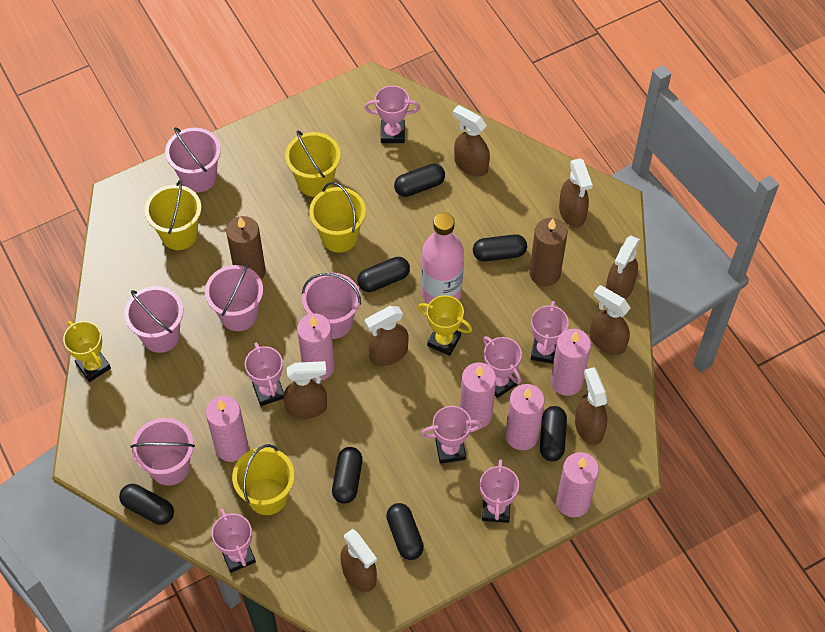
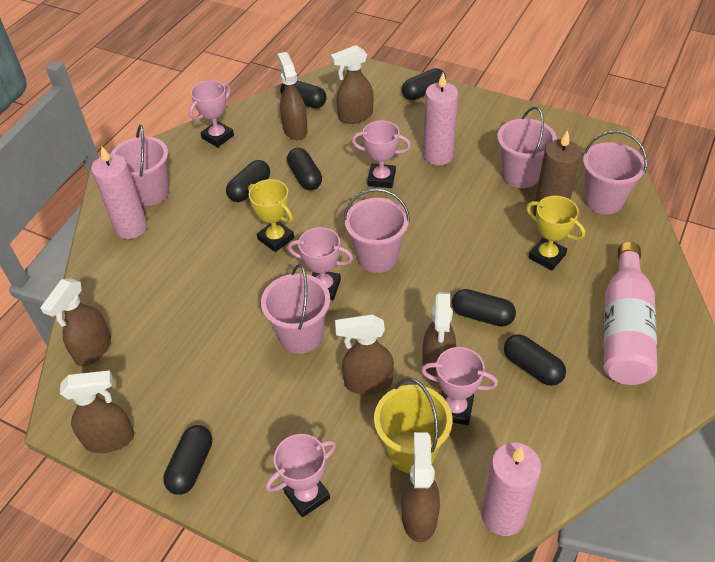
brown candle: 2 -> 1
brown spray bottle: 8 -> 7
pink candle: 6 -> 3
pink trophy: 7 -> 5
yellow bucket: 4 -> 1

